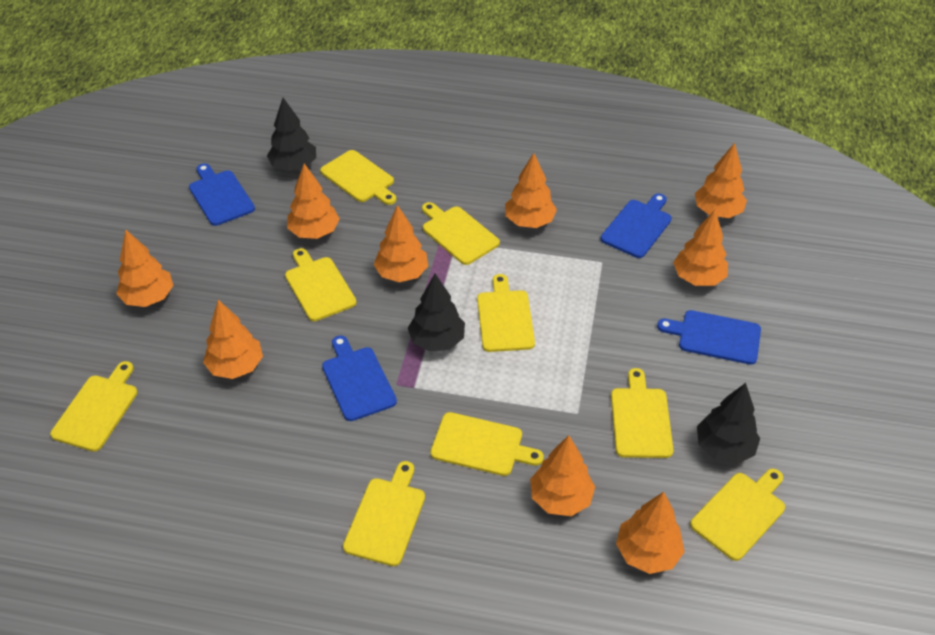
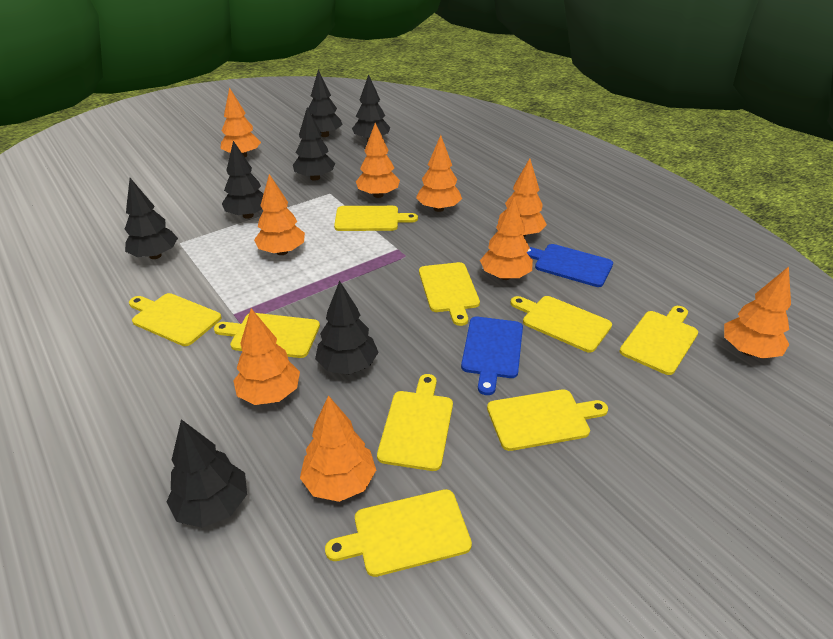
black tree: 3 -> 7
blue cutting board: 4 -> 2

